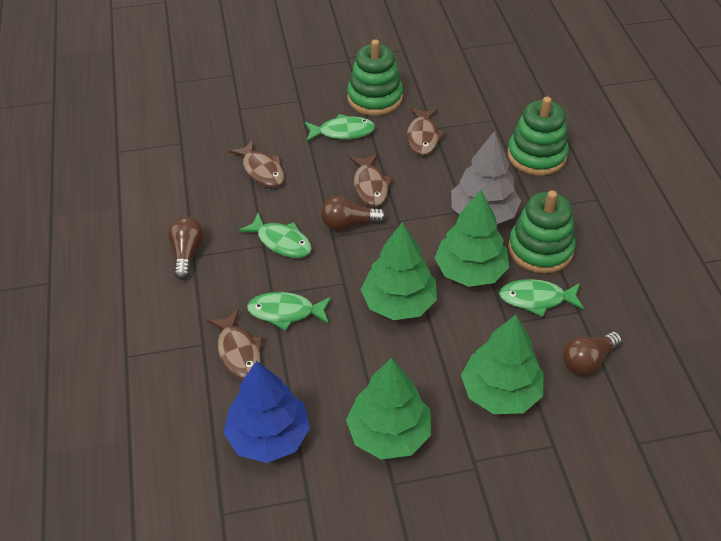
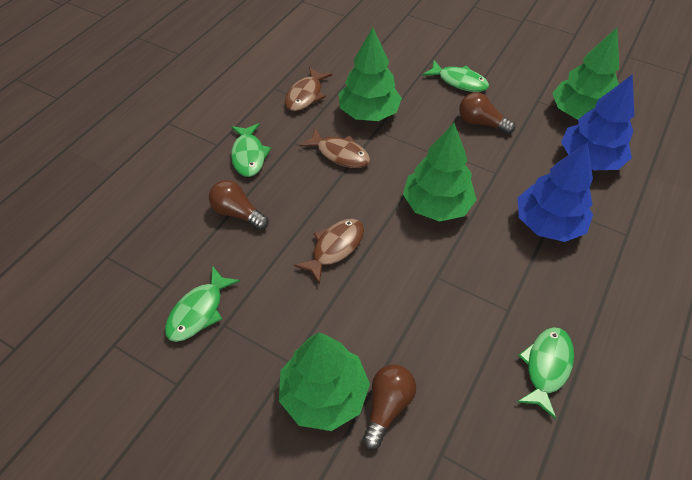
blue tree: 1 -> 2
brown fish: 4 -> 3
green stacking toy: 3 -> 0
grey tree: 1 -> 0

